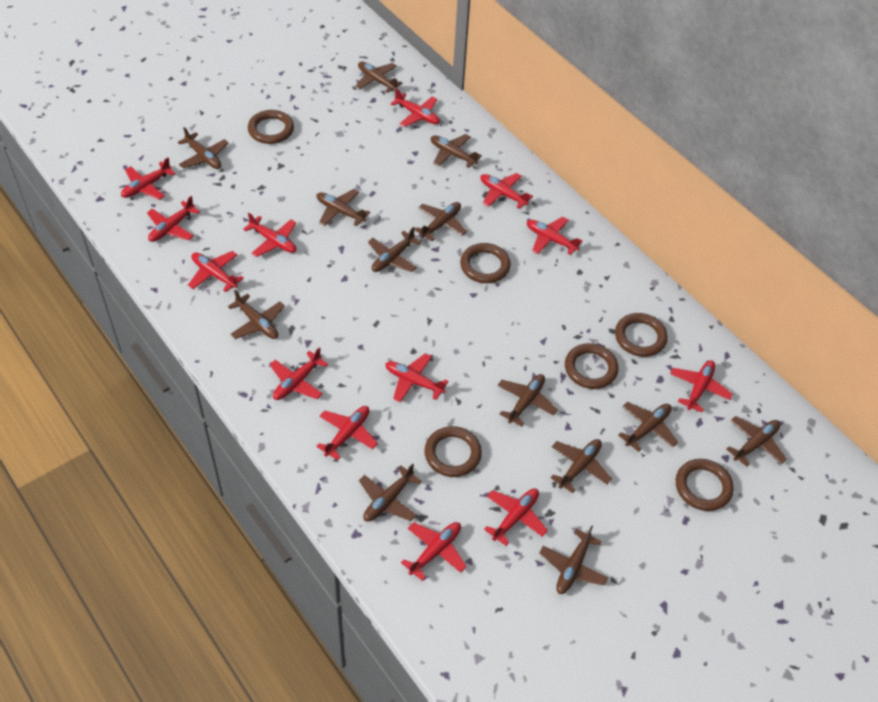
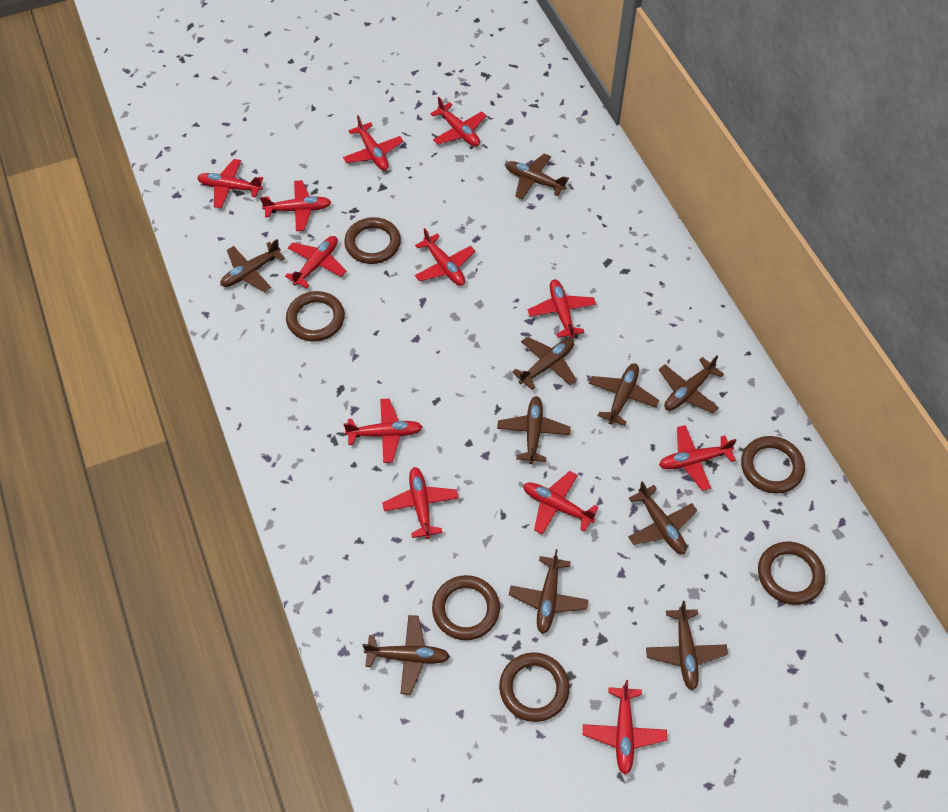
brown plane: 13 -> 10
red plane: 13 -> 12

